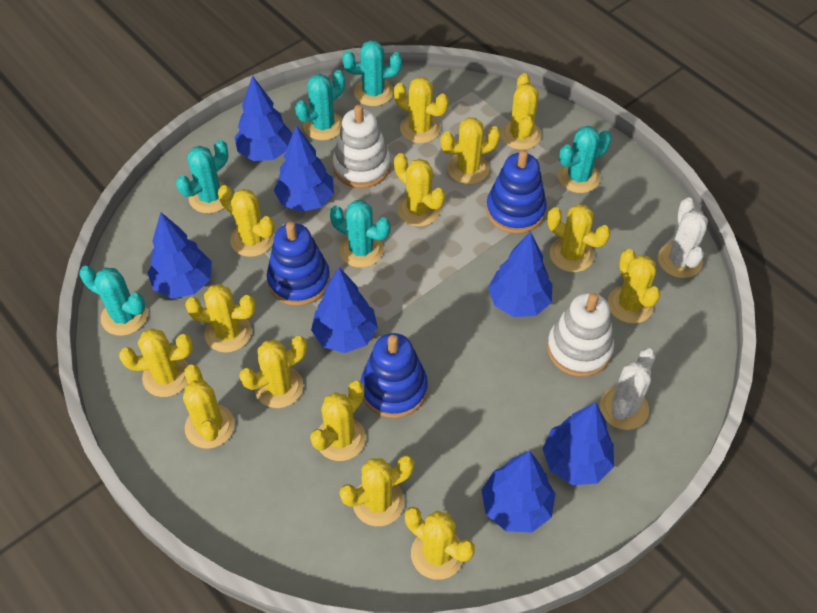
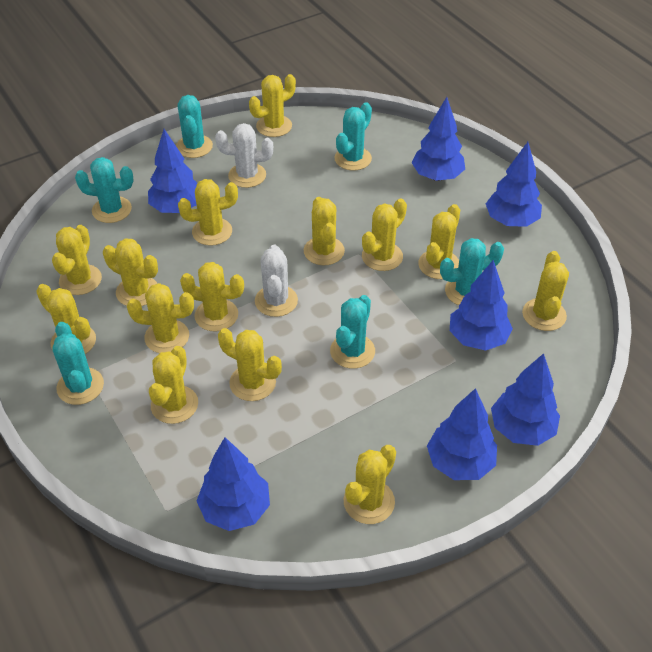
blue stacking toy: 3 -> 0
white stacking toy: 2 -> 0

